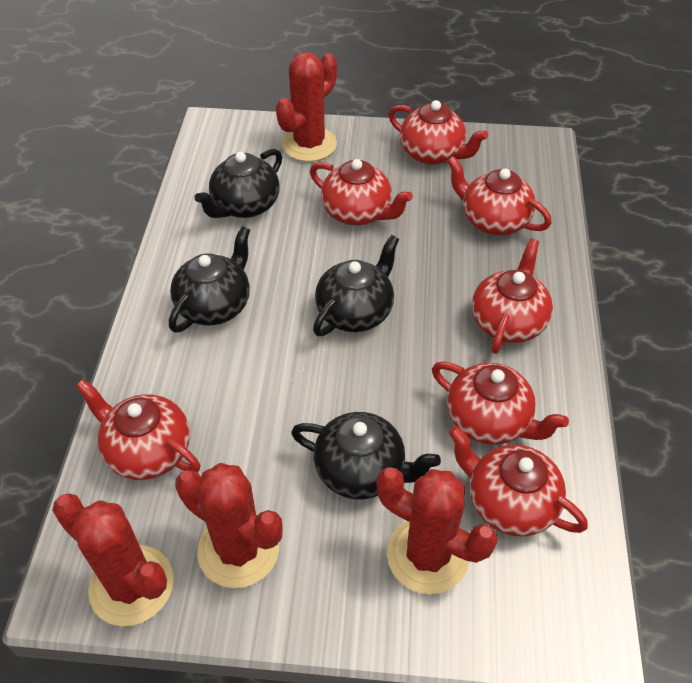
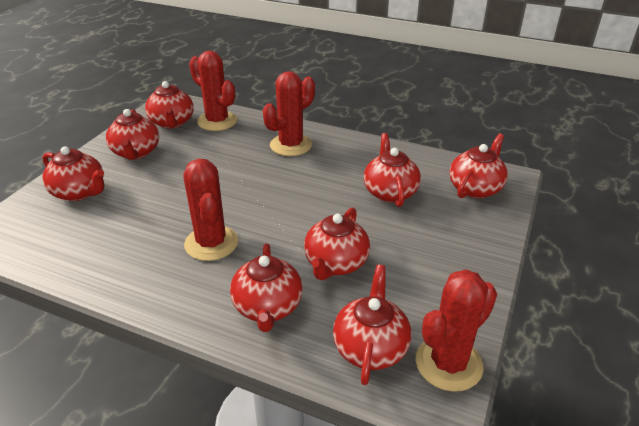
black teapot: 4 -> 0
red teapot: 7 -> 8

